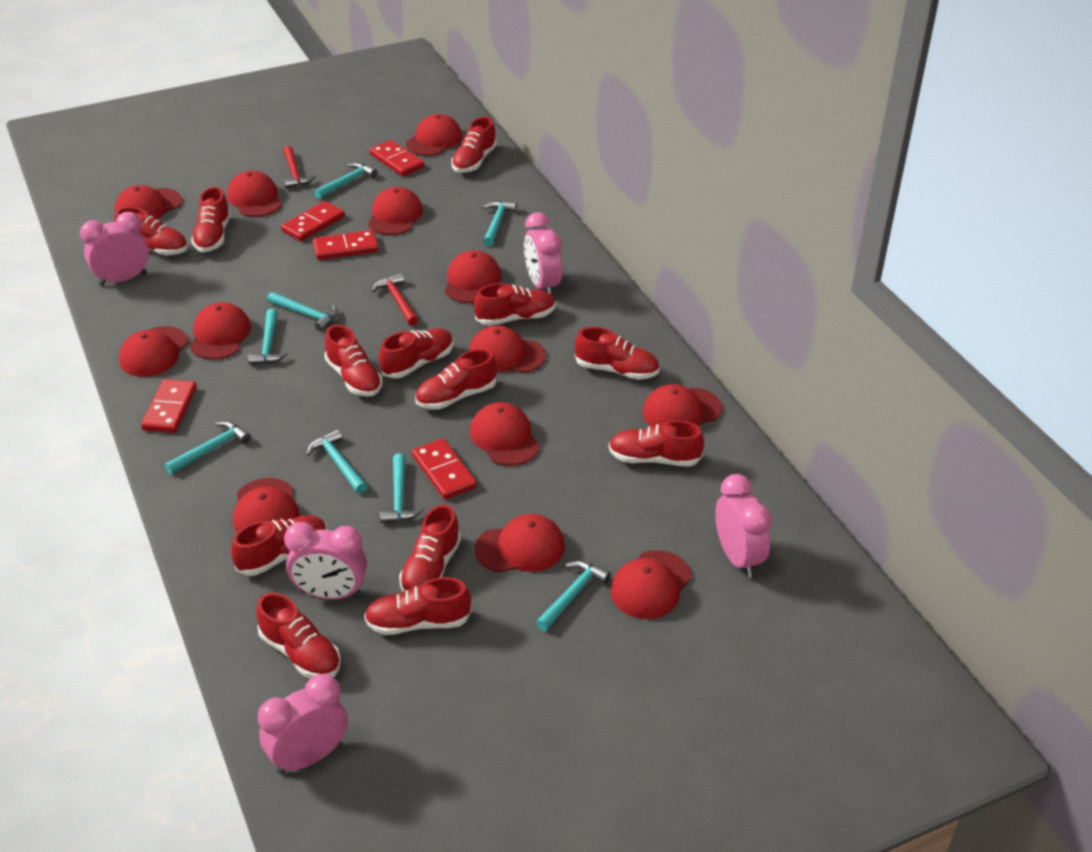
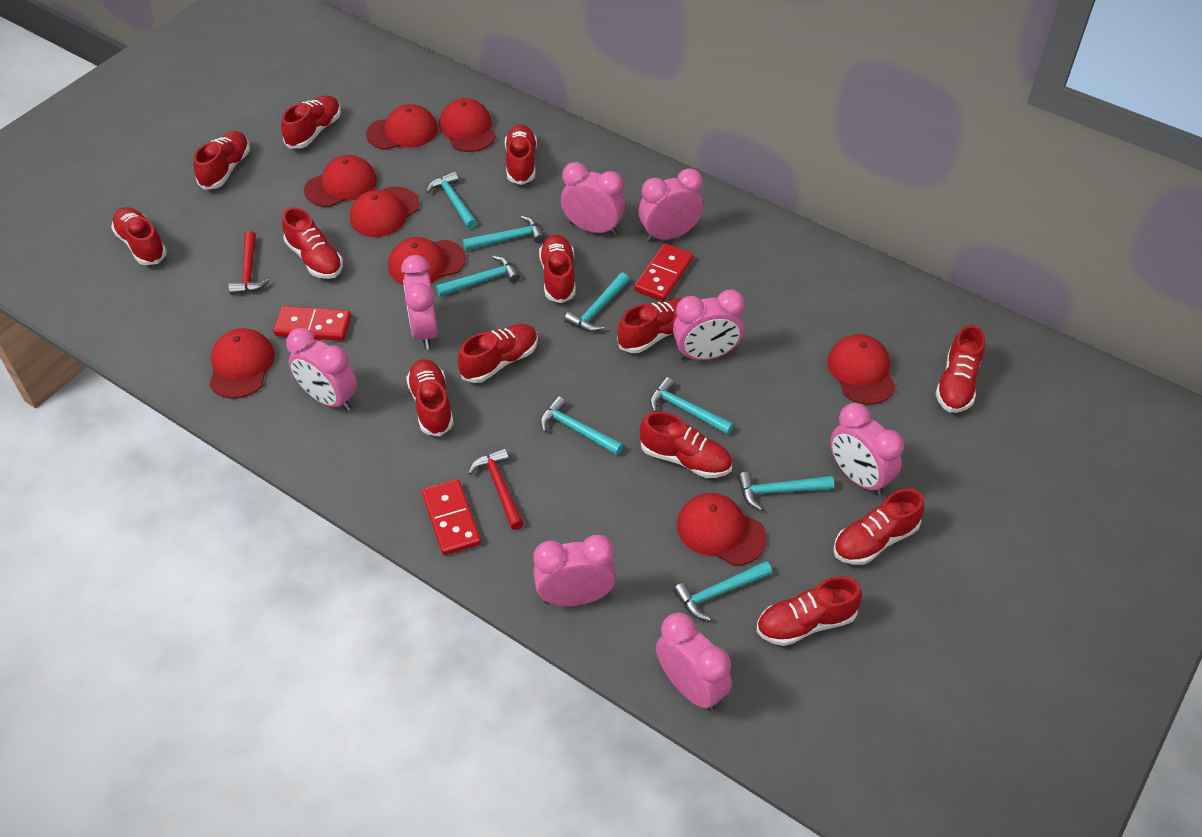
pink clock: 5 -> 8
red cap: 13 -> 8
red domino: 5 -> 3

